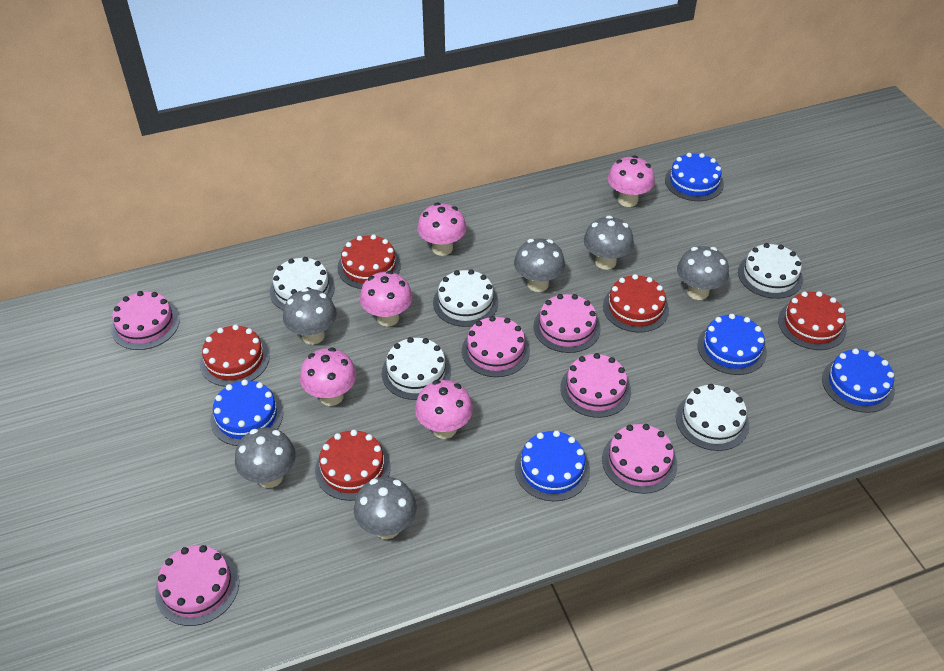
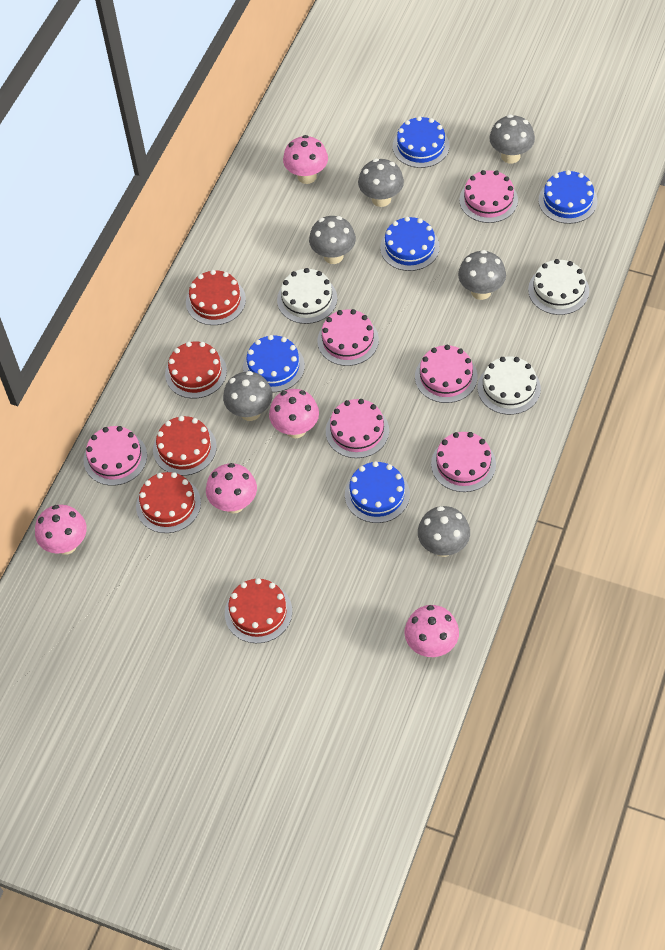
white cake: 5 -> 3

